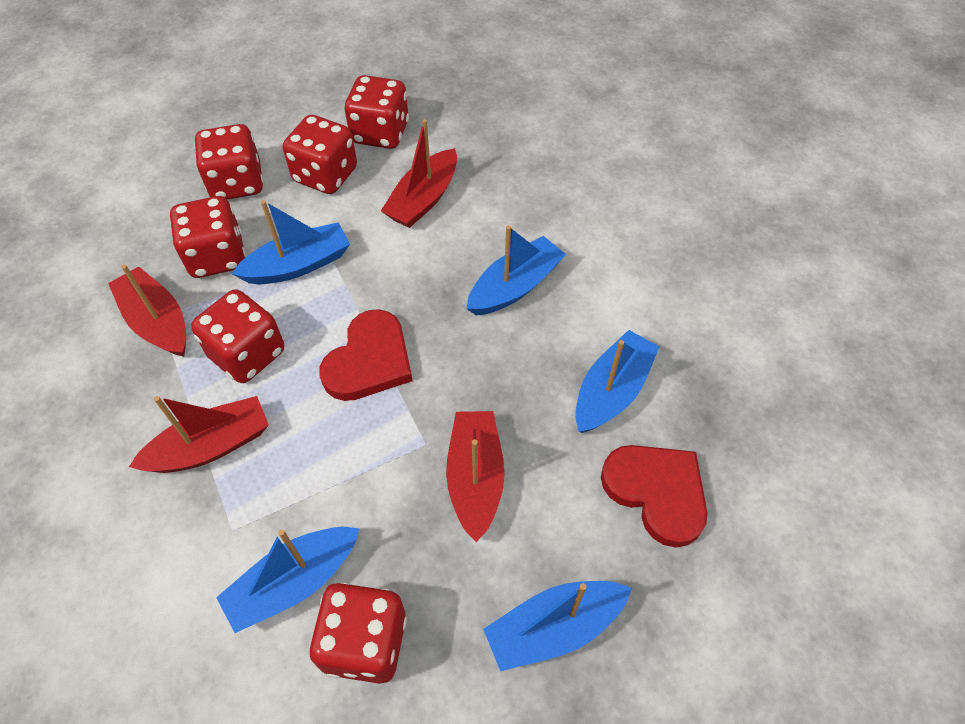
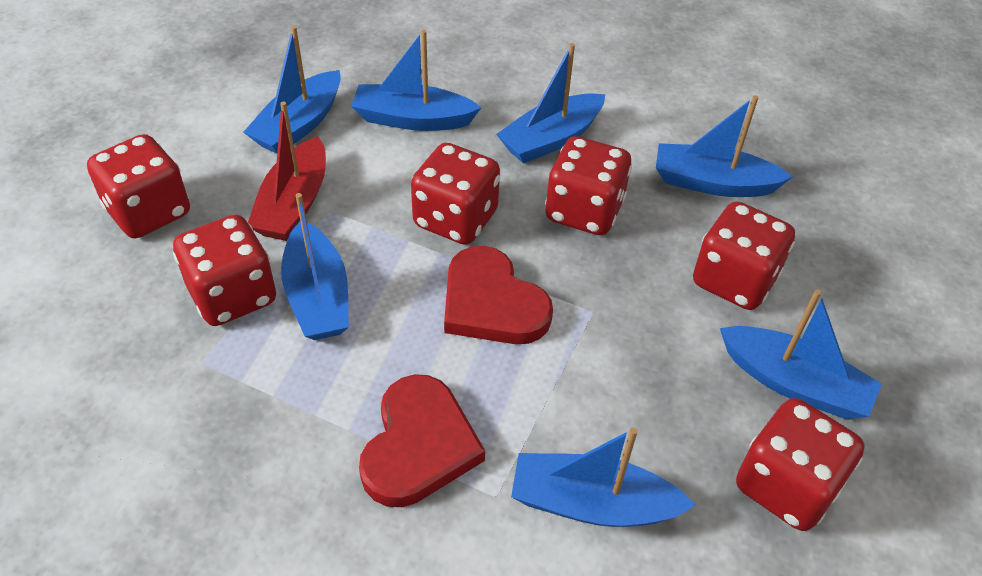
blue boat: 5 -> 7
red boat: 4 -> 1

